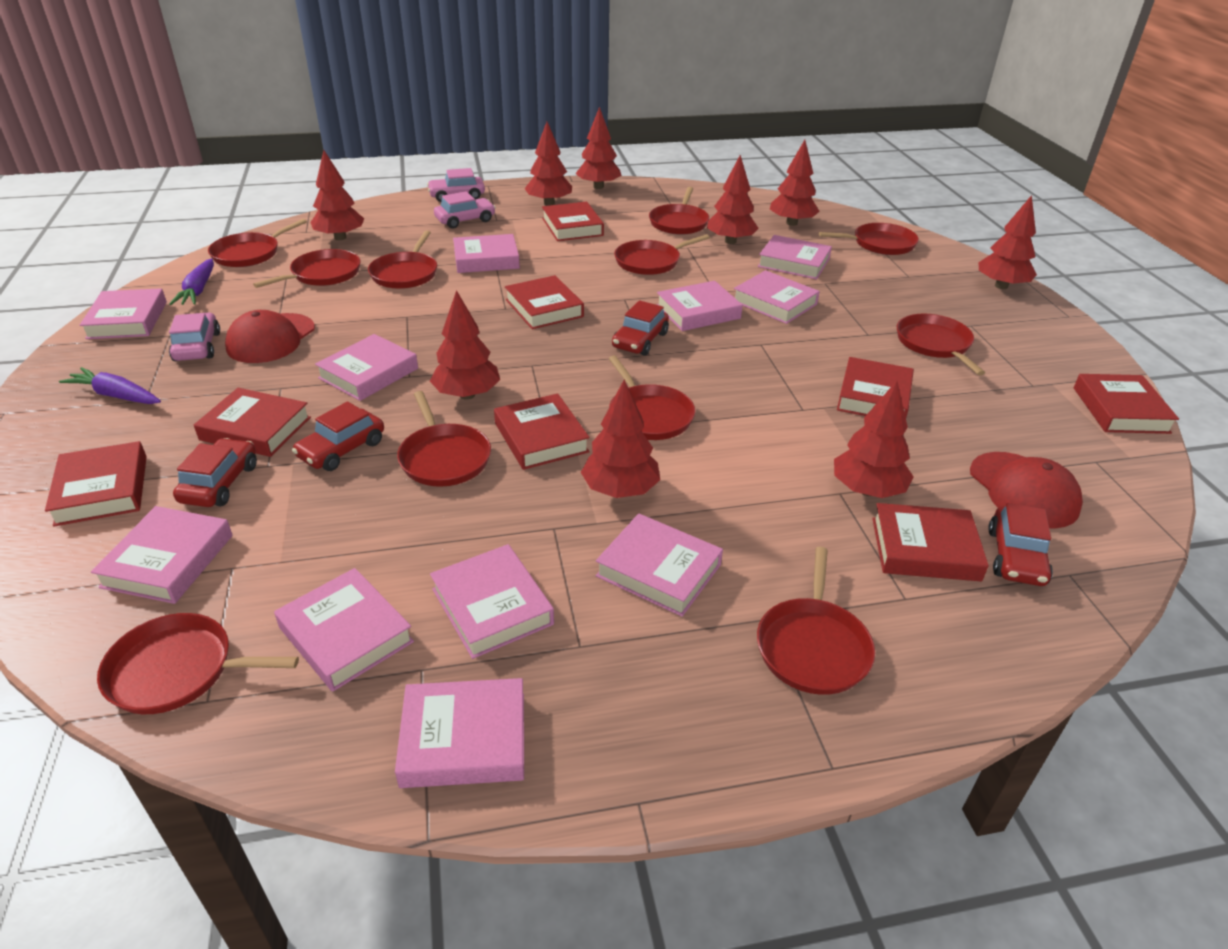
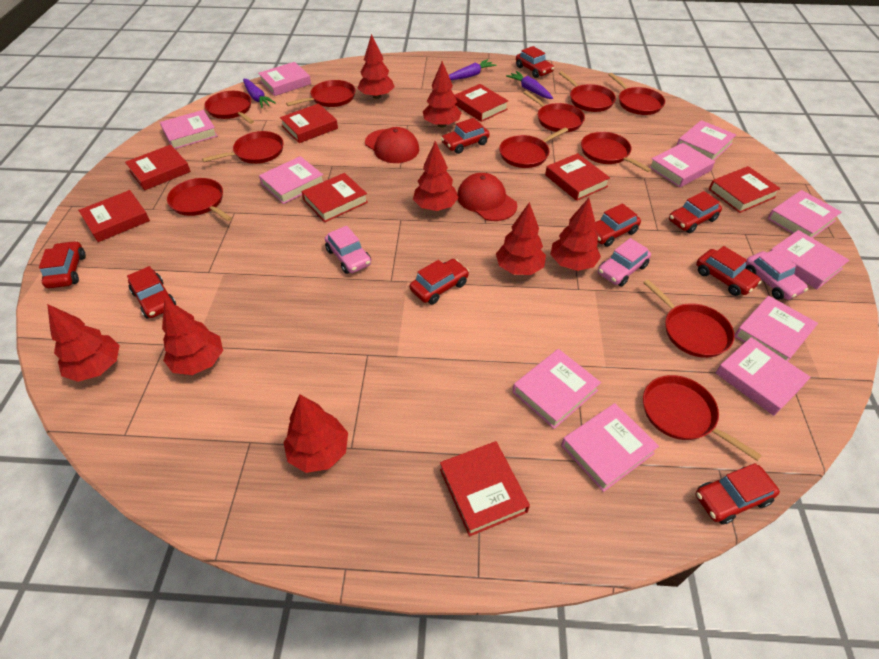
purple carrot: 2 -> 3
red car: 4 -> 9
red tree: 9 -> 8

